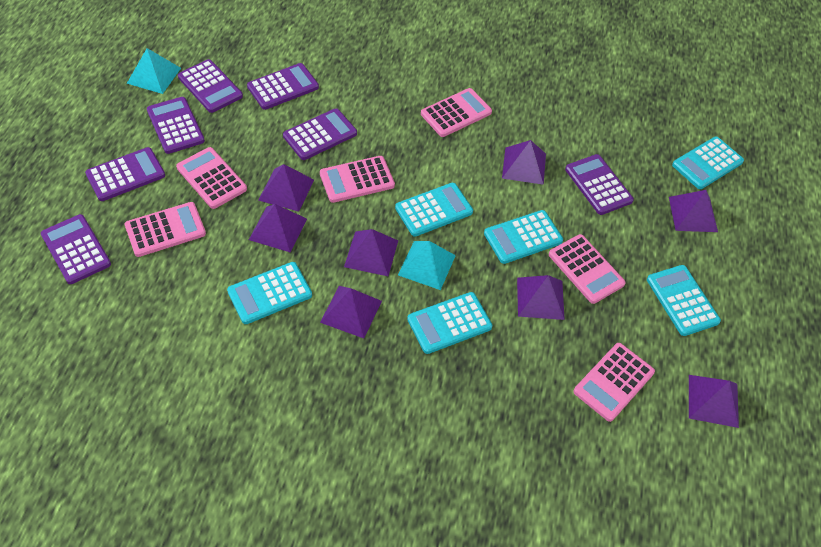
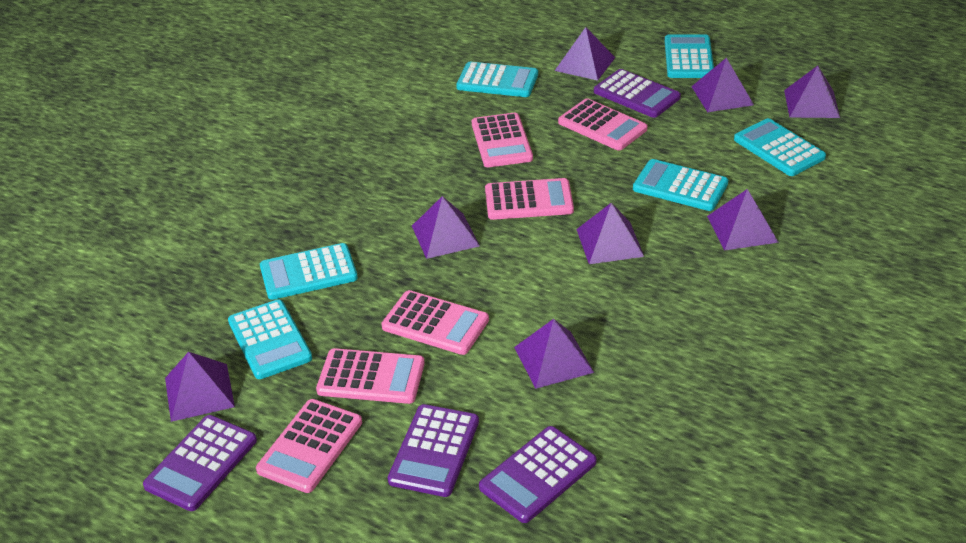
purple calculator: 7 -> 4
turquoise pyramid: 2 -> 0

